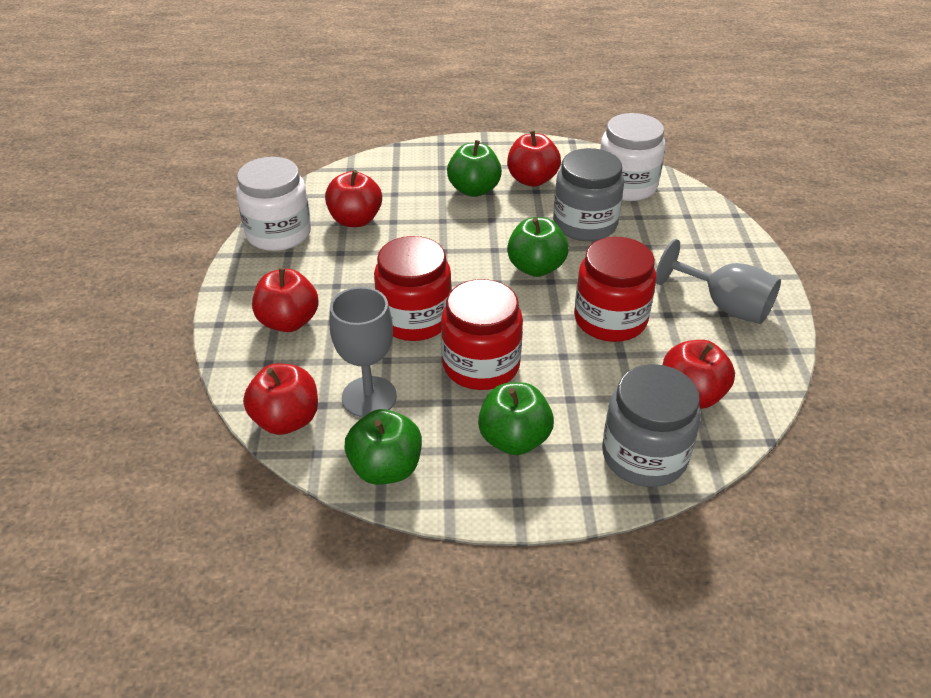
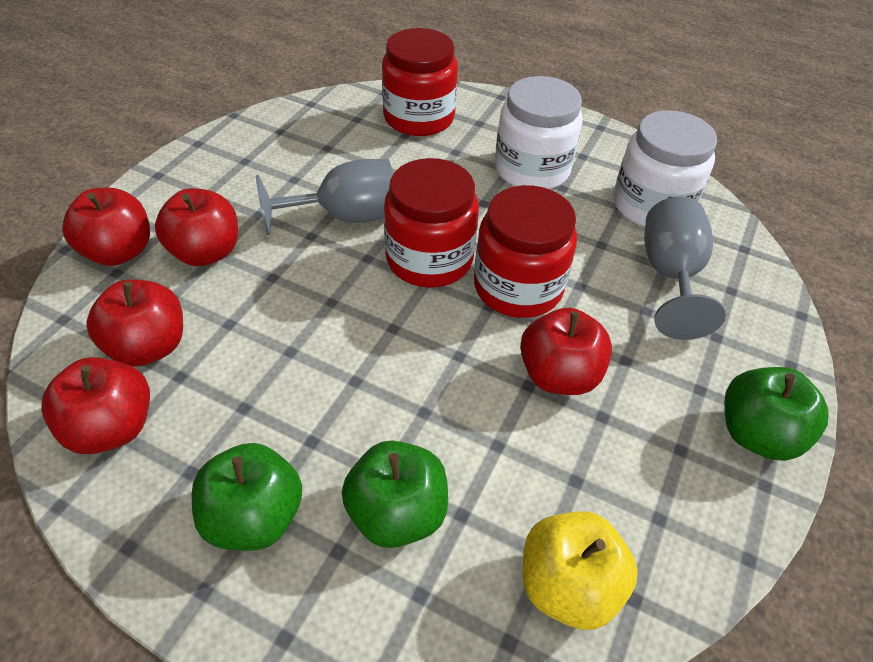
green apple: 4 -> 3
grey jar: 2 -> 0
yellow apple: 0 -> 1

